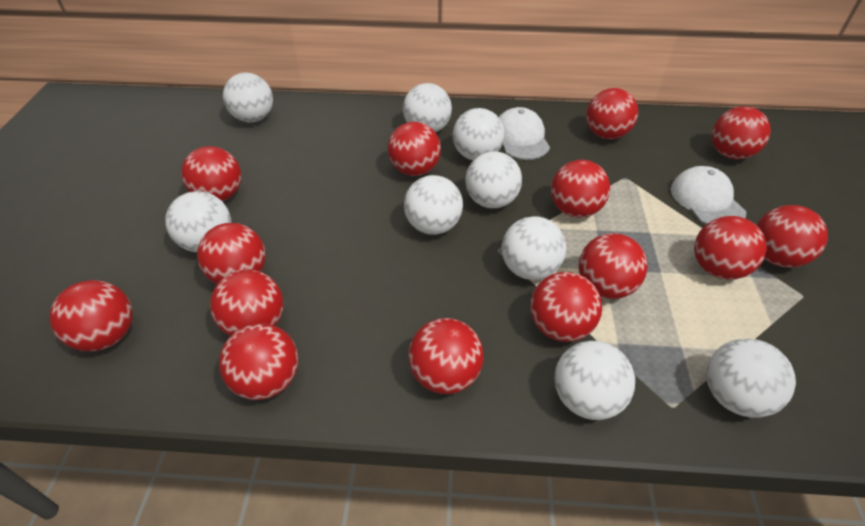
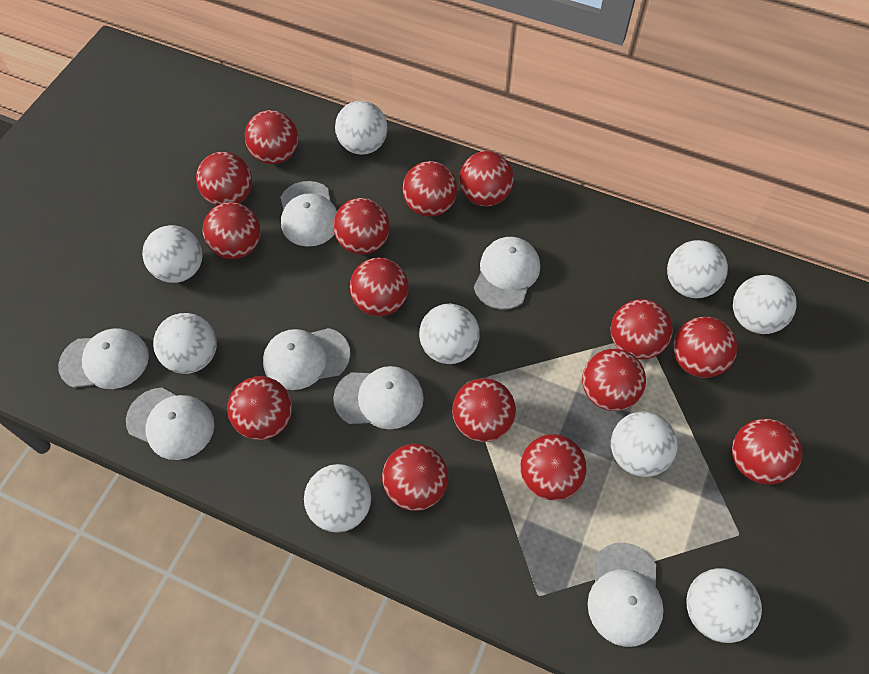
red ball: 14 -> 15
white cap: 2 -> 7

